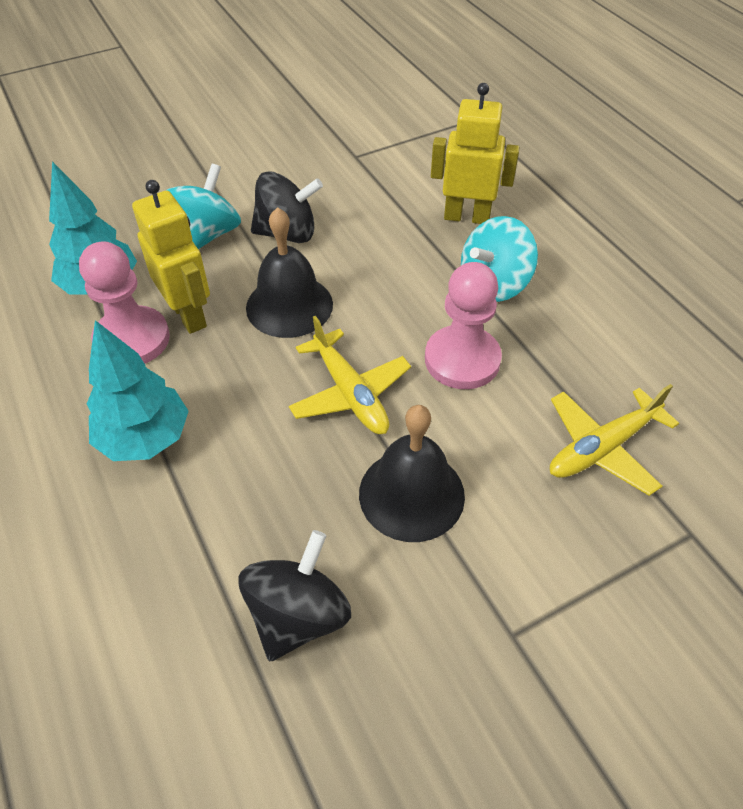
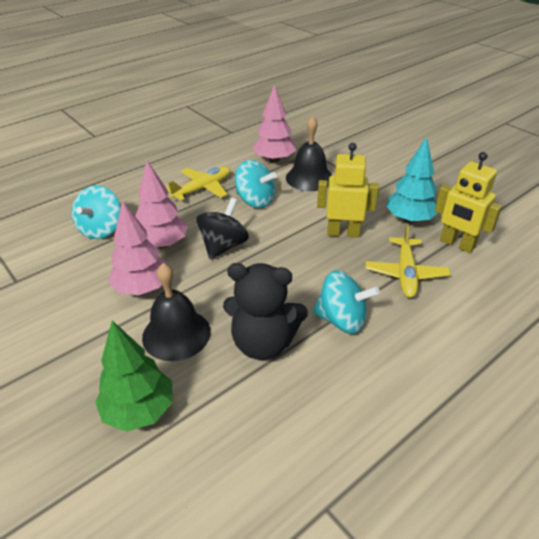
black spinning top: 2 -> 1
black teddy bear: 0 -> 1
green tree: 0 -> 1
pink pawn: 2 -> 0
pink tree: 0 -> 3
turquoise spinning top: 2 -> 3
turquoise tree: 2 -> 1

